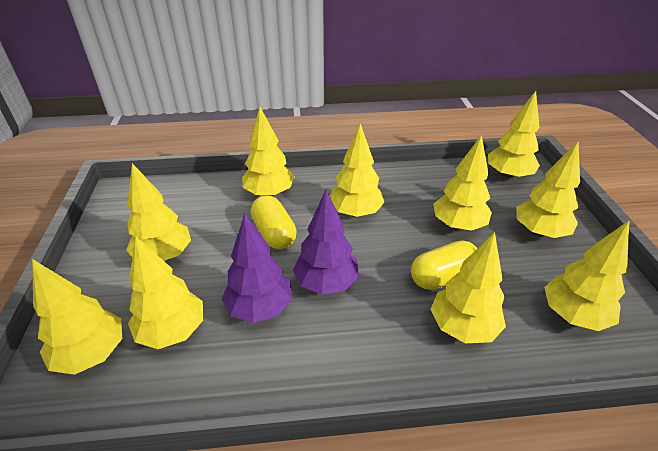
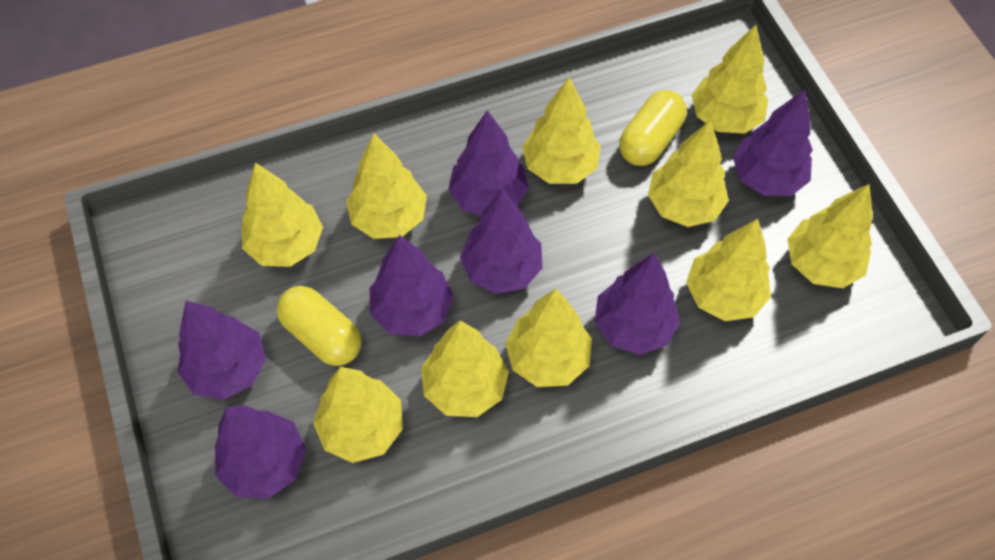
purple tree: 2 -> 7

